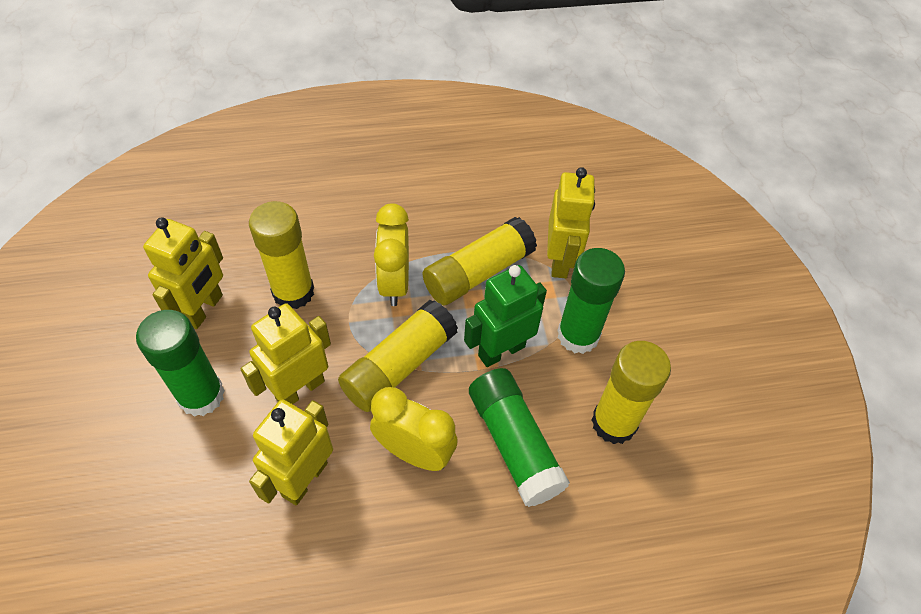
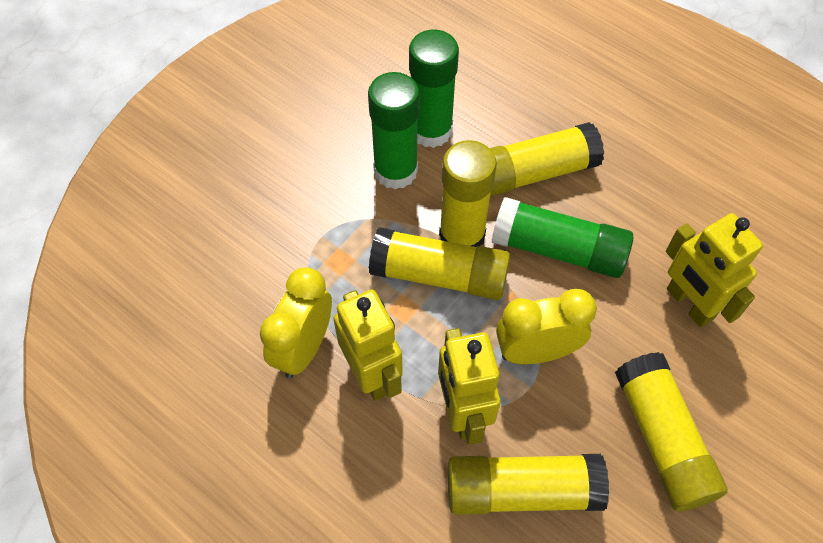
green robot: 1 -> 0
yellow glue stick: 4 -> 5
yellow robot: 4 -> 3

